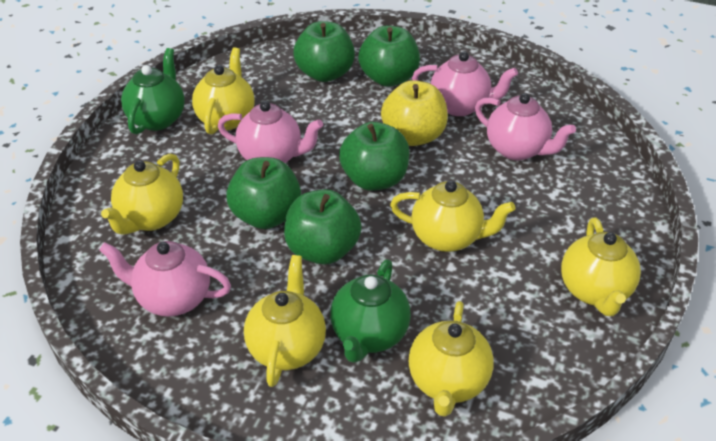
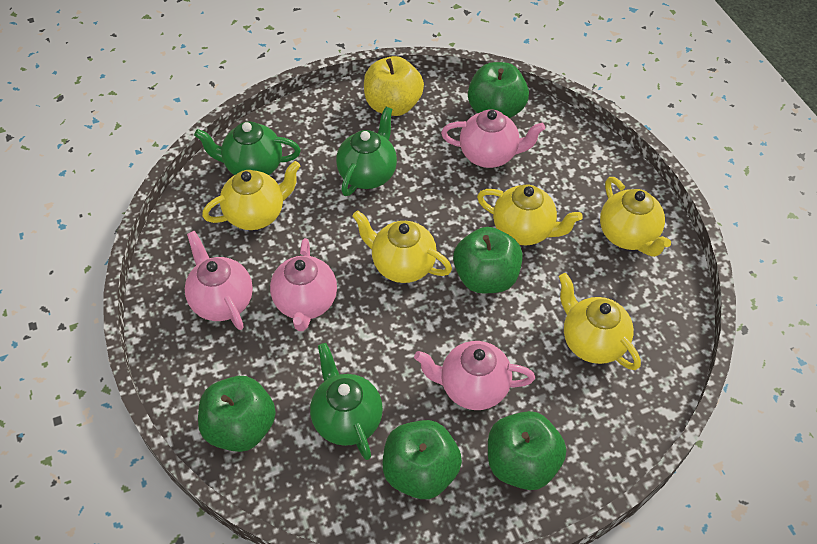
green teapot: 2 -> 3
yellow teapot: 6 -> 5

